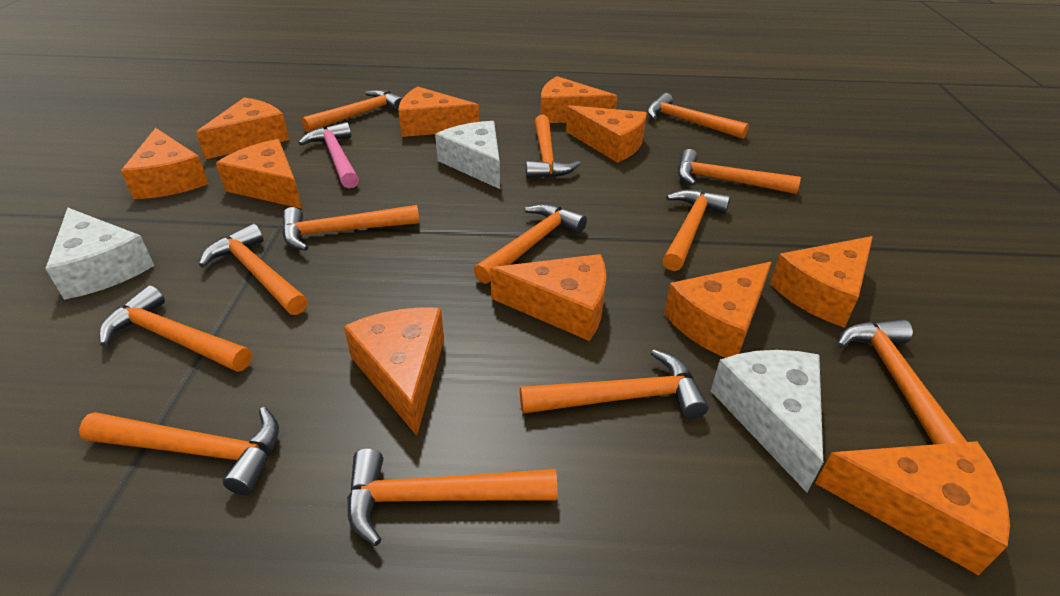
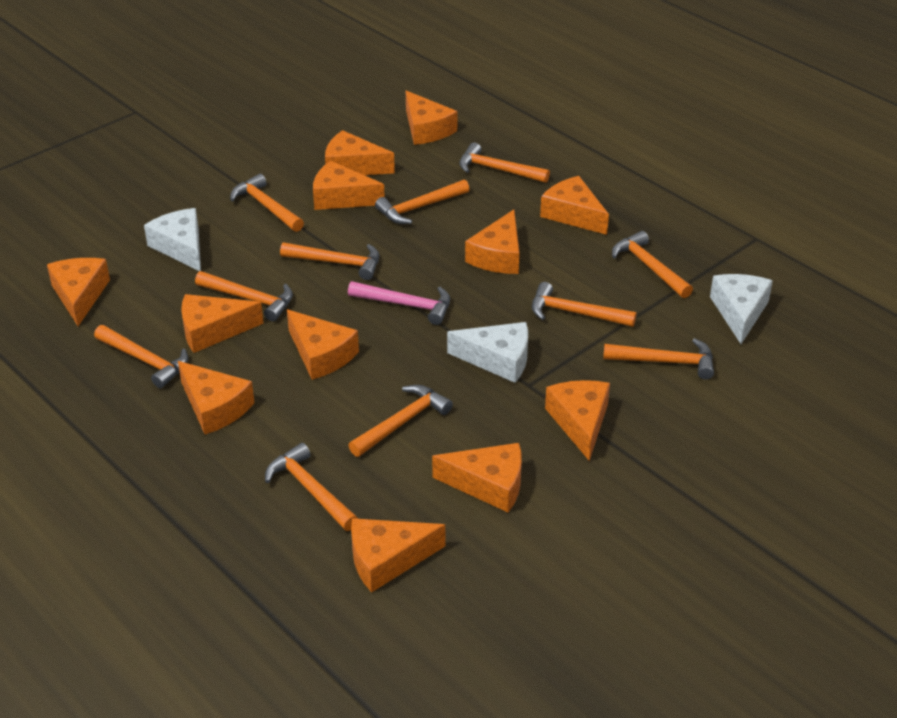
orange cheese: 11 -> 12
orange hammer: 13 -> 11

